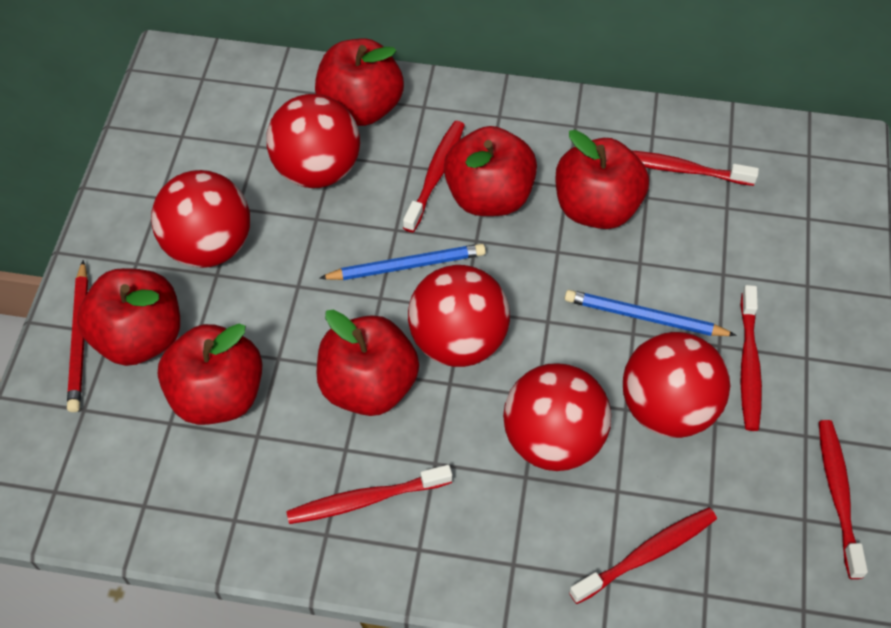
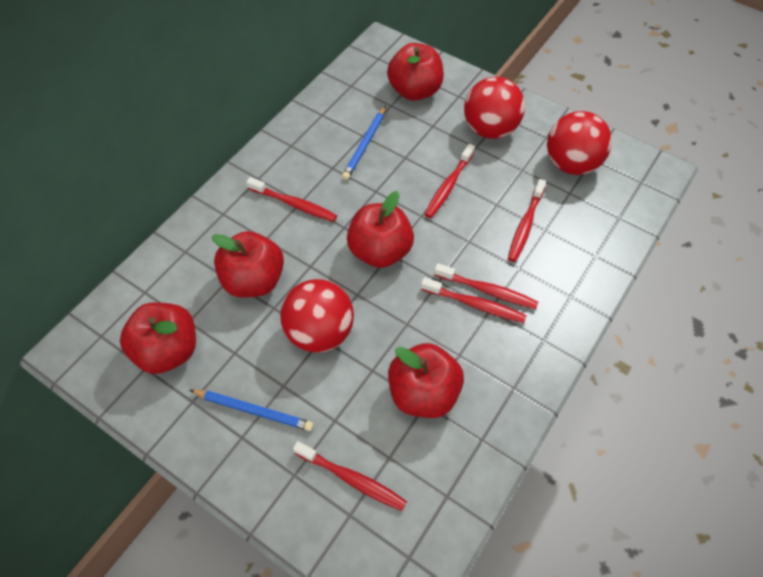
red apple: 6 -> 5
red ball: 5 -> 3
red pencil: 1 -> 0

